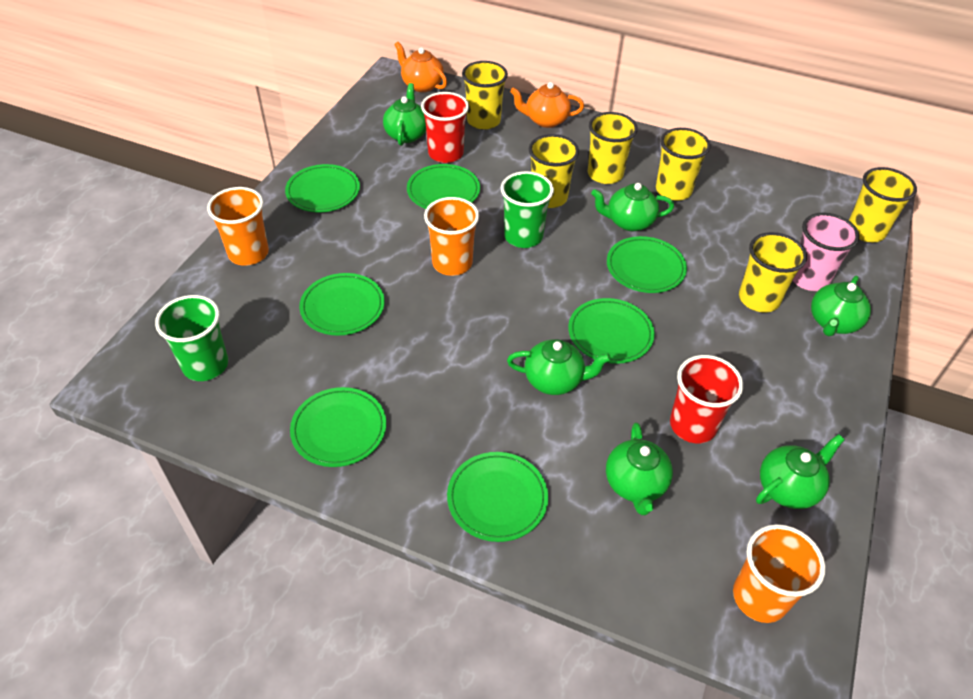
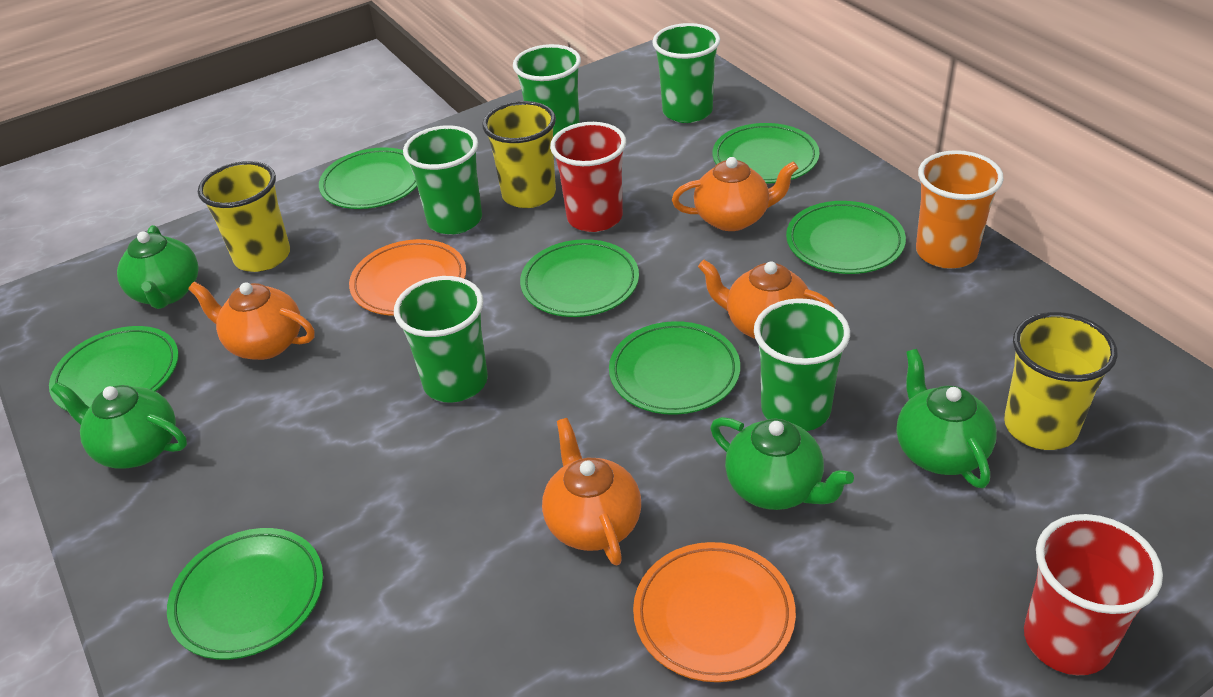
green cup: 2 -> 5
green teapot: 6 -> 4
orange cup: 3 -> 1
orange plate: 0 -> 2
orange teapot: 2 -> 4
pink cup: 1 -> 0
yellow cup: 6 -> 3

